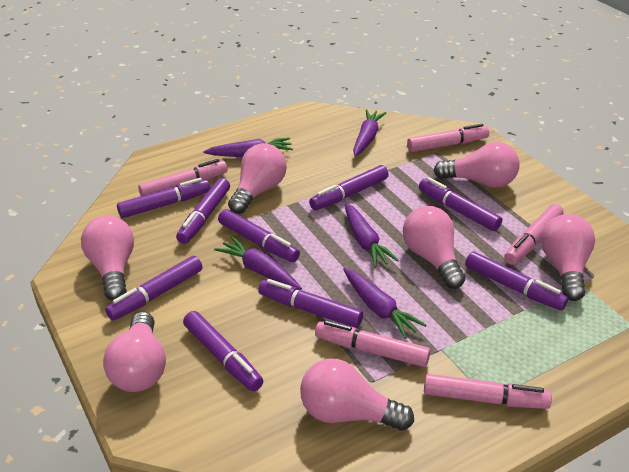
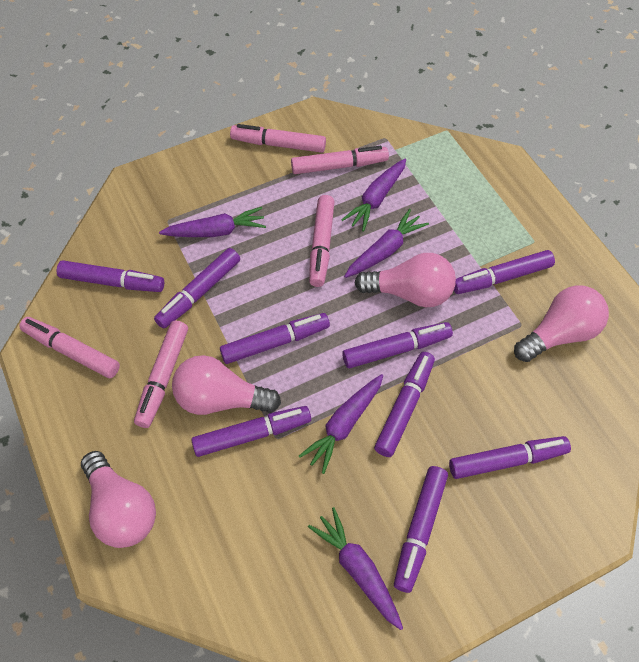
pink light bulb: 7 -> 4

